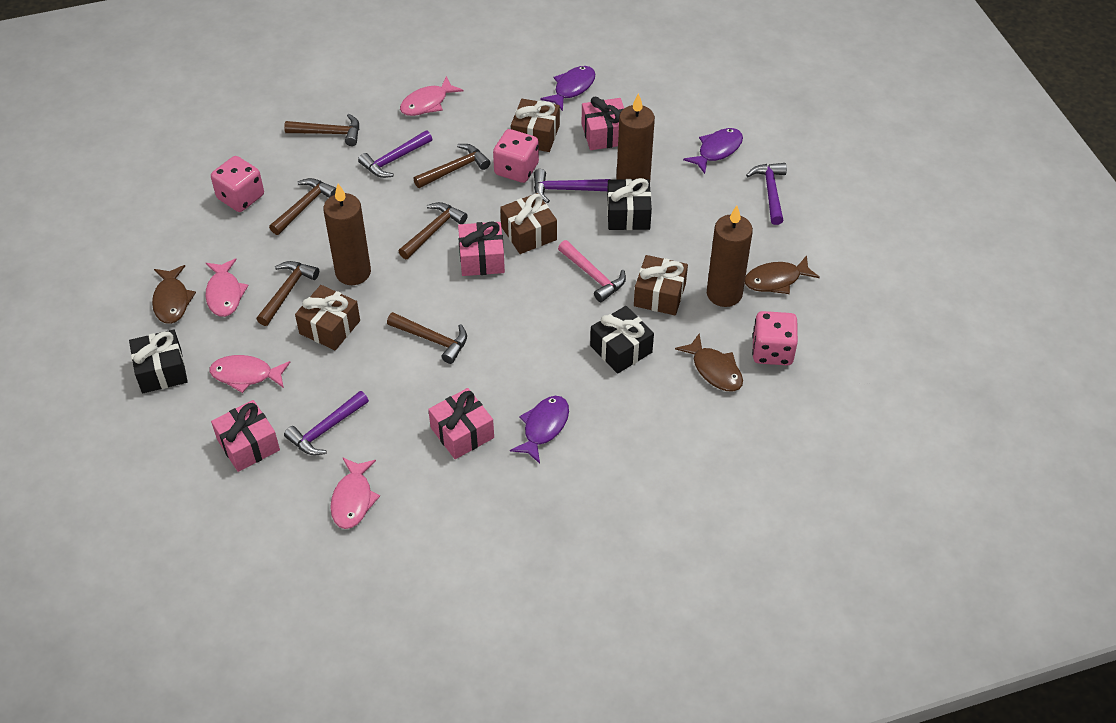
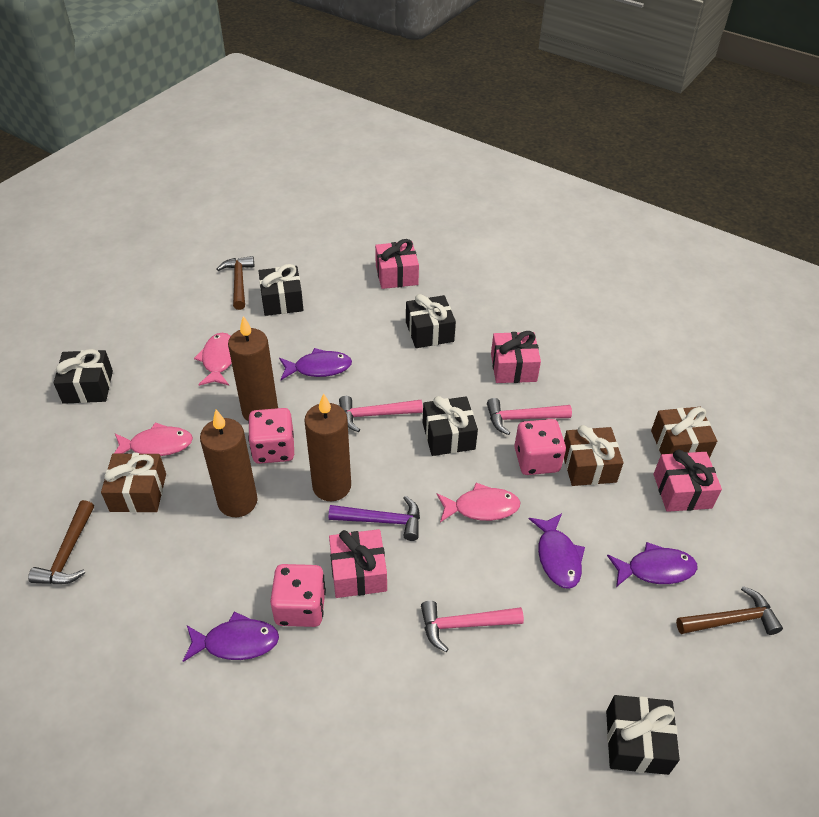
black gift: 3 -> 5
brown fish: 3 -> 0
brown gift: 4 -> 3
brown hammer: 6 -> 3
pink fish: 4 -> 3
pink hammer: 1 -> 3
purple fish: 3 -> 4
purple hammer: 4 -> 1

